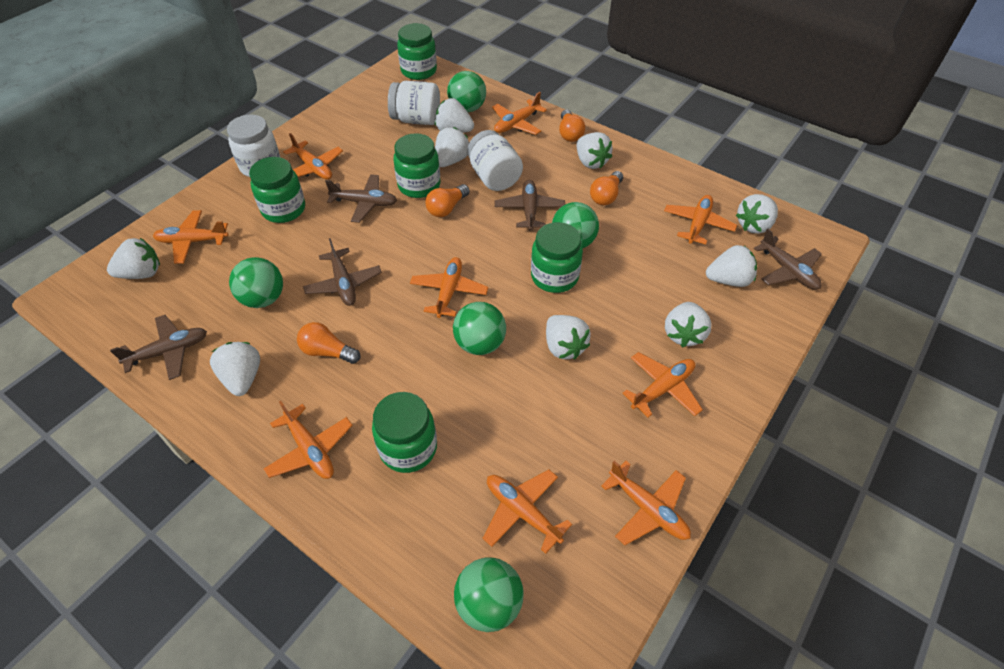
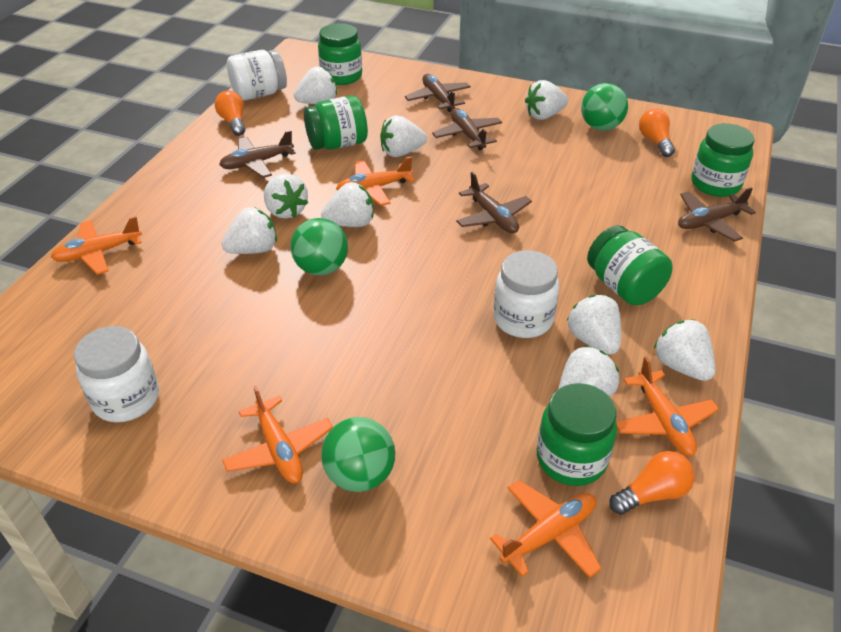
green ball: 5 -> 3
orange light bulb: 4 -> 3
orange plane: 9 -> 5

